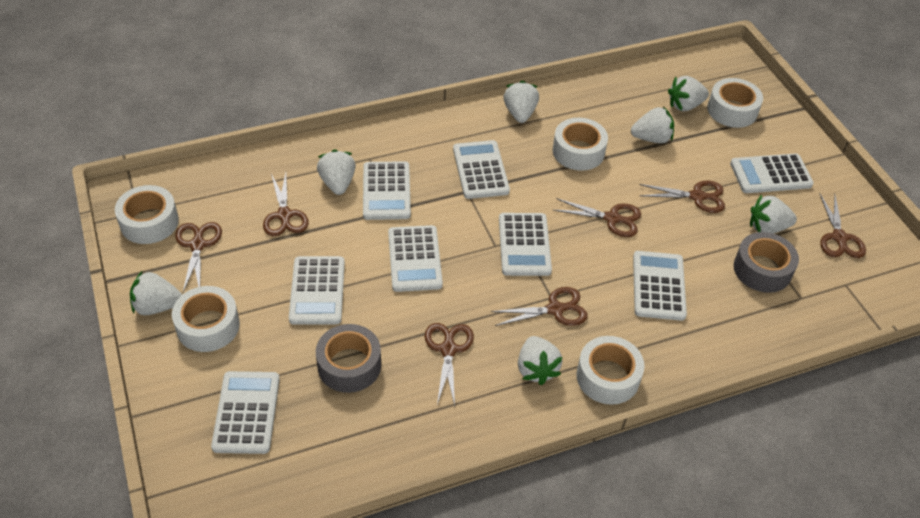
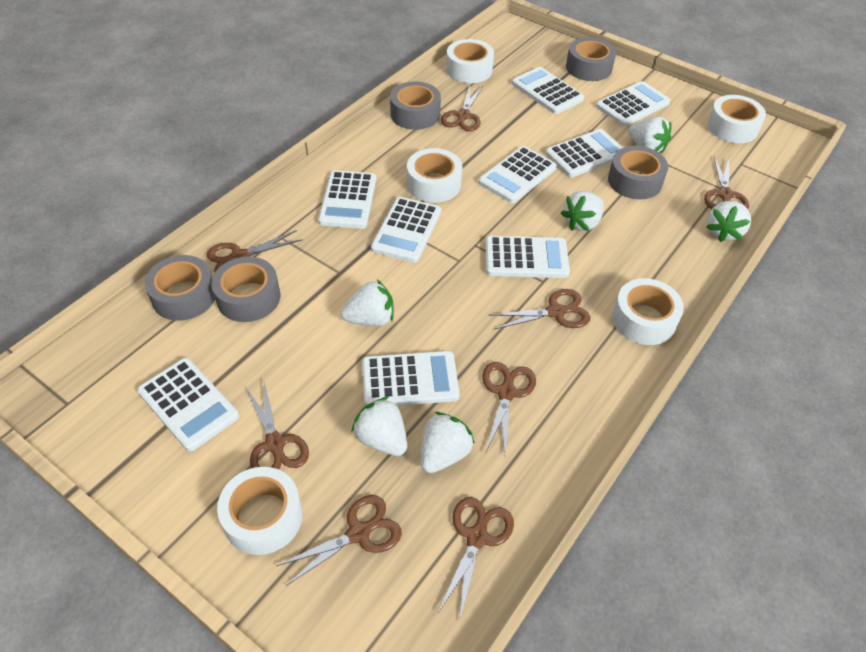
brown scissors: 7 -> 8
grey tape: 2 -> 5
white calculator: 8 -> 9
white strawberry: 7 -> 6

